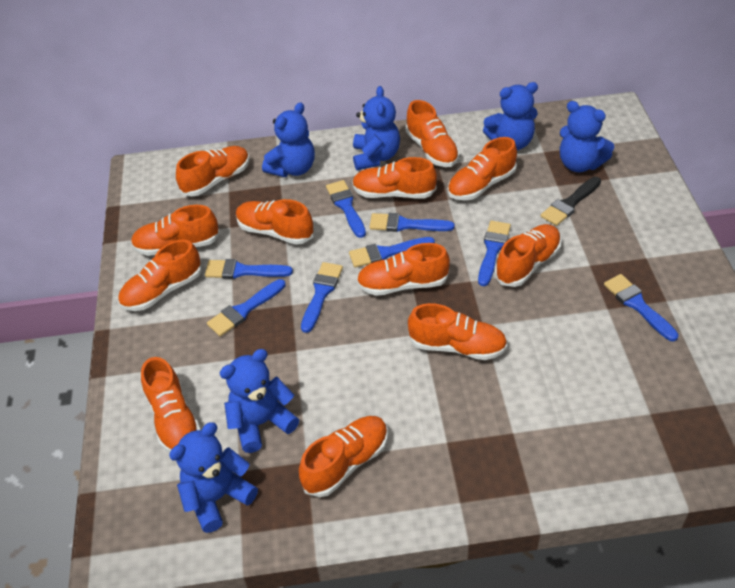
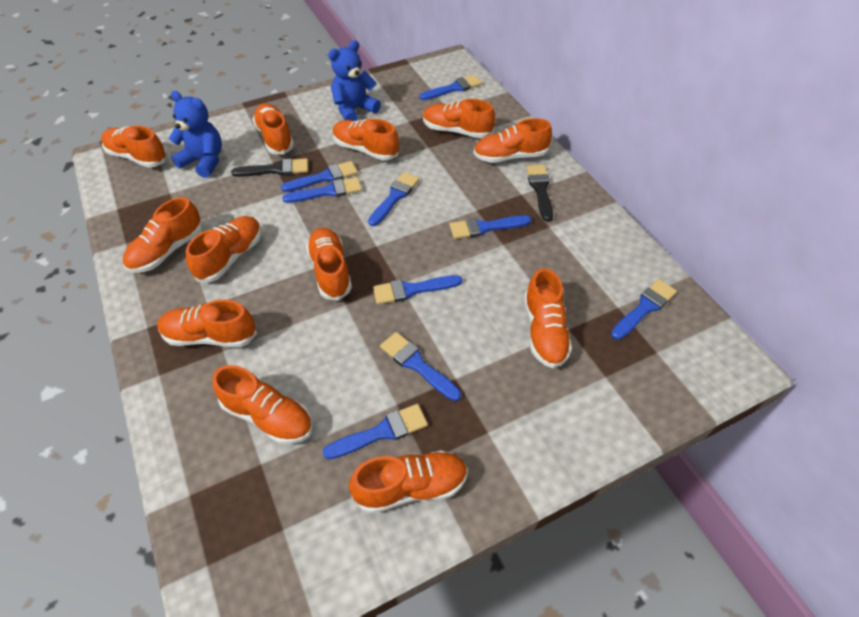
black brush: 1 -> 2
blue brush: 8 -> 9
blue teddy bear: 6 -> 2

